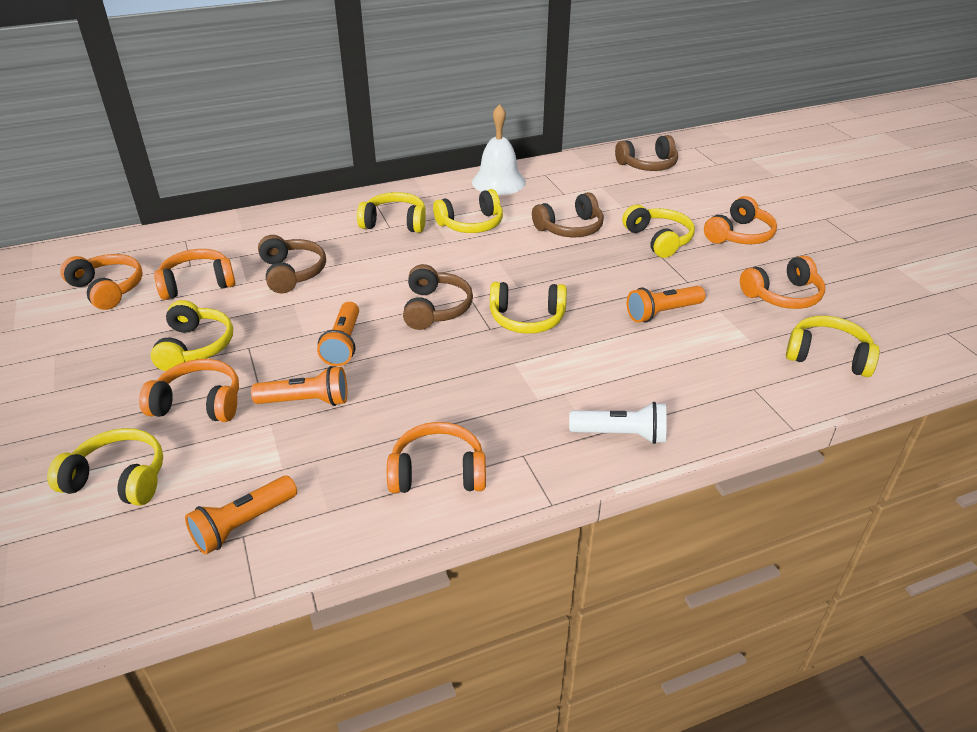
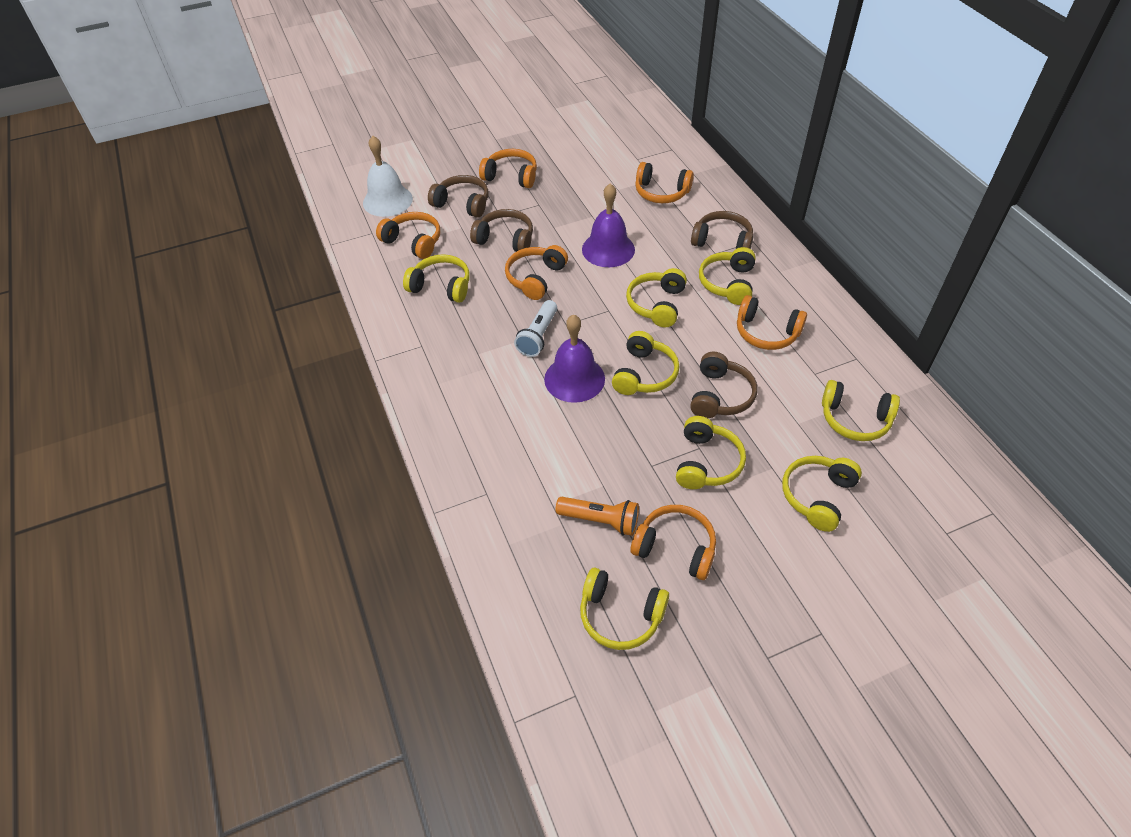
orange flashlight: 4 -> 1
purple bell: 0 -> 2
yellow headphones: 7 -> 8

